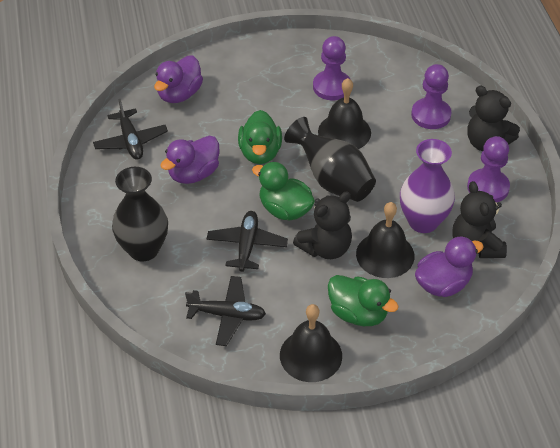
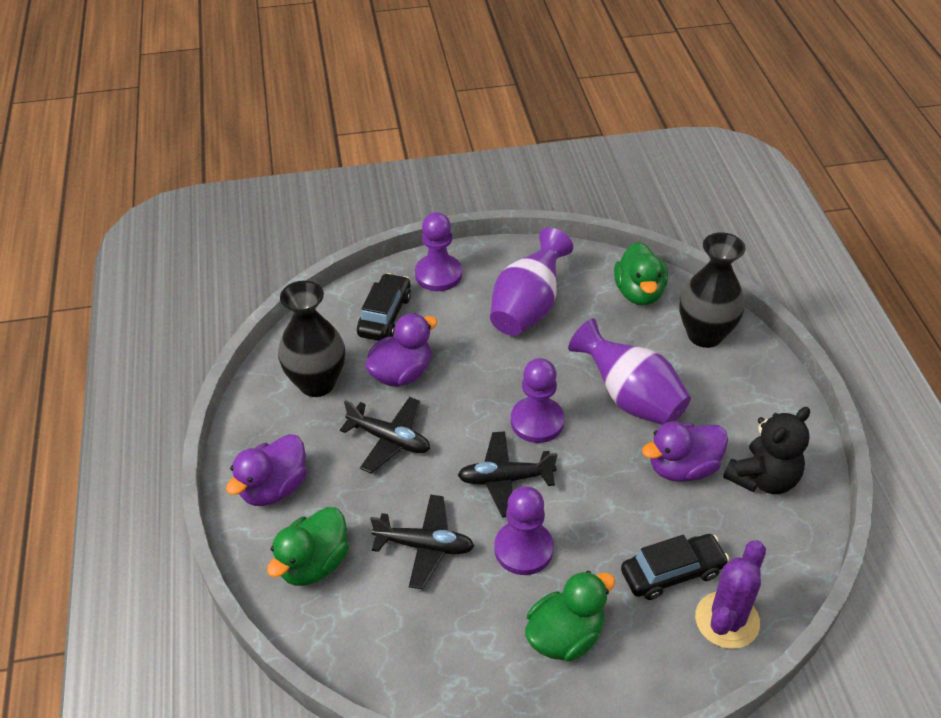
black bell: 3 -> 0
black car: 0 -> 2
black teddy bear: 3 -> 1
purple cactus: 0 -> 1
purple vase: 1 -> 2

